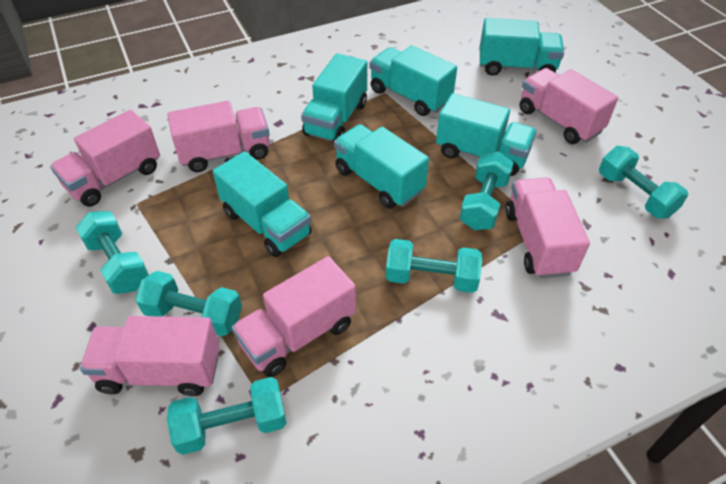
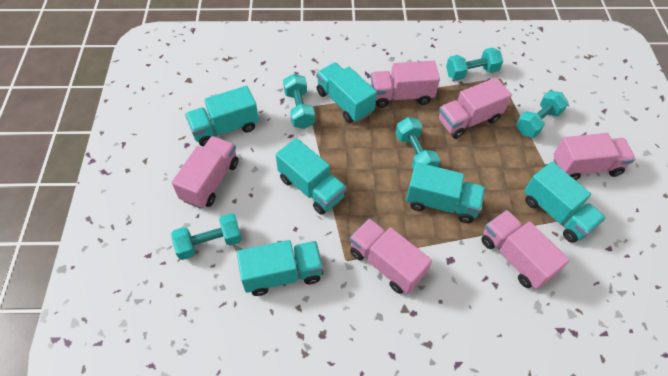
turquoise dumbbell: 6 -> 5

